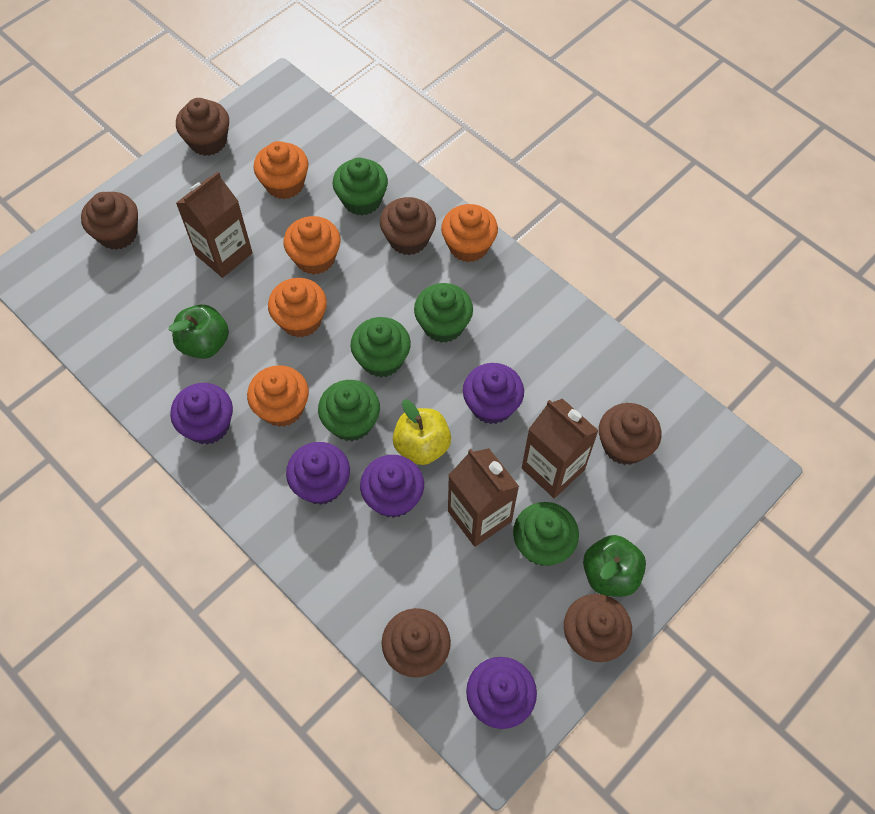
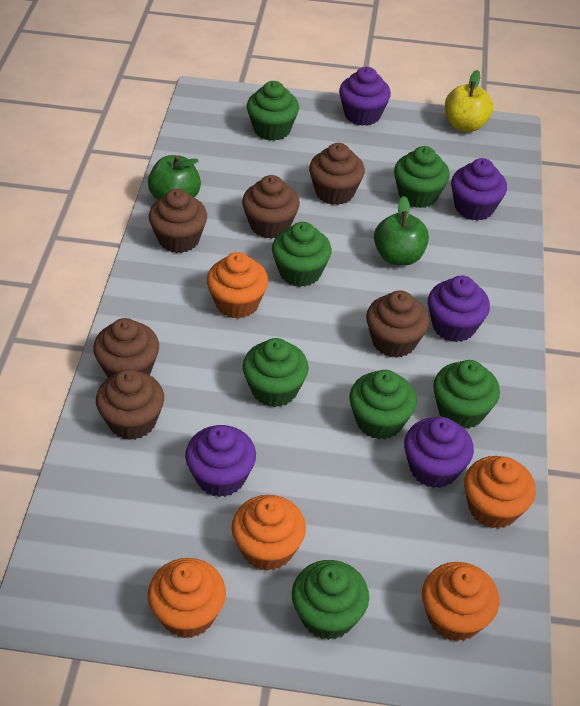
brown carton: 3 -> 0
green cupcake: 5 -> 7

